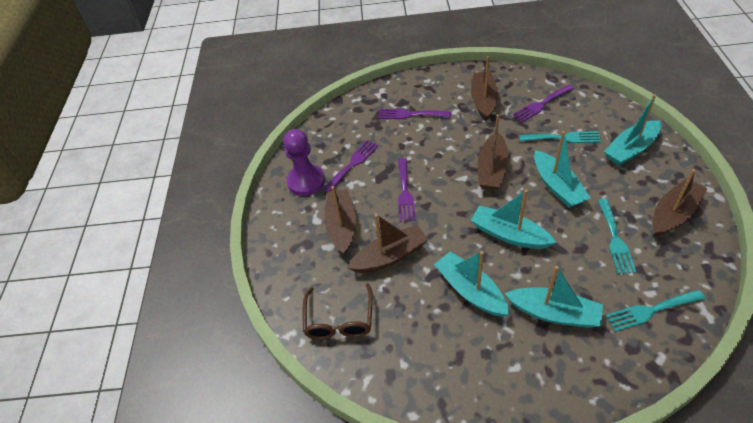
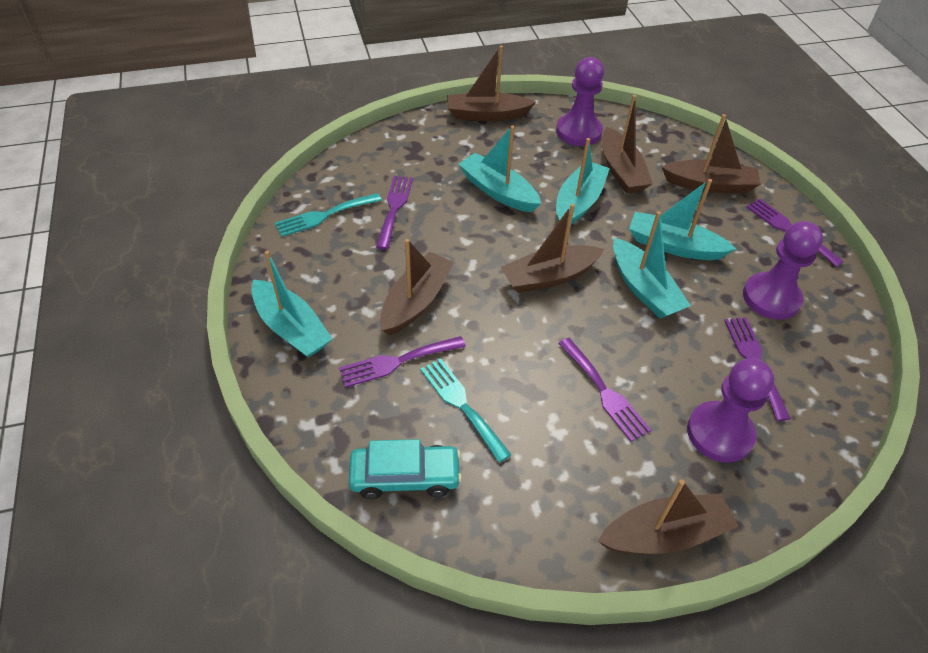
brown boat: 5 -> 6
brown glasses: 1 -> 0
purple fork: 4 -> 5
purple pawn: 1 -> 3
turquoise car: 0 -> 1
turquoise fork: 3 -> 2

